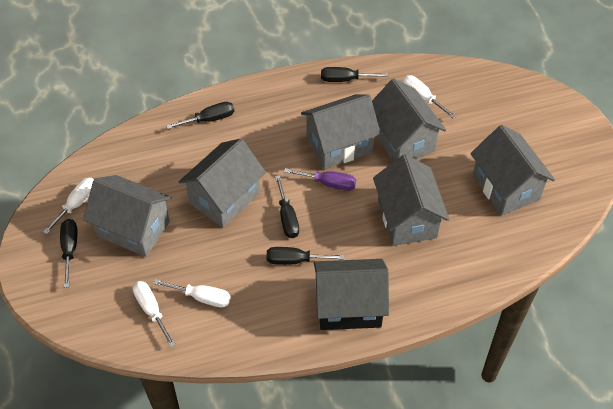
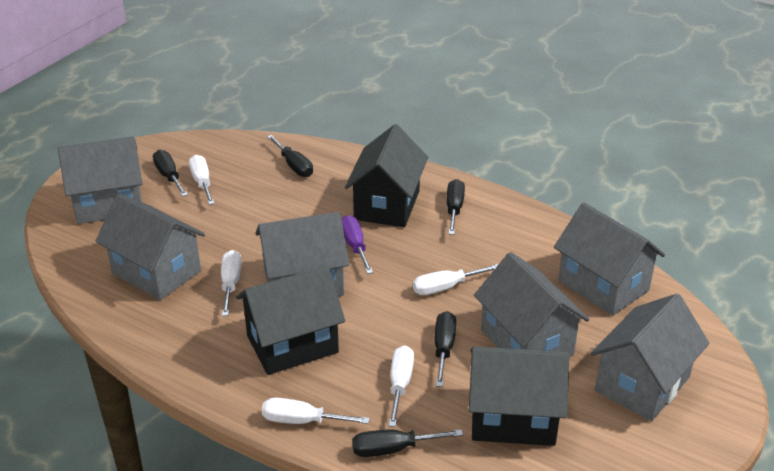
black house: 1 -> 3
white screwdriver: 4 -> 5

